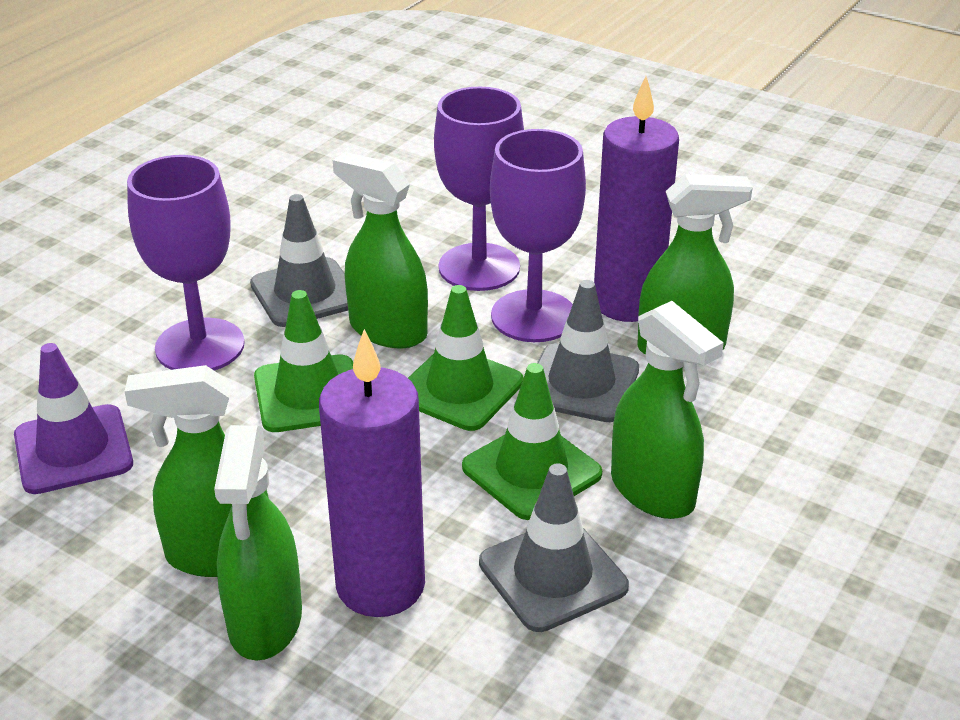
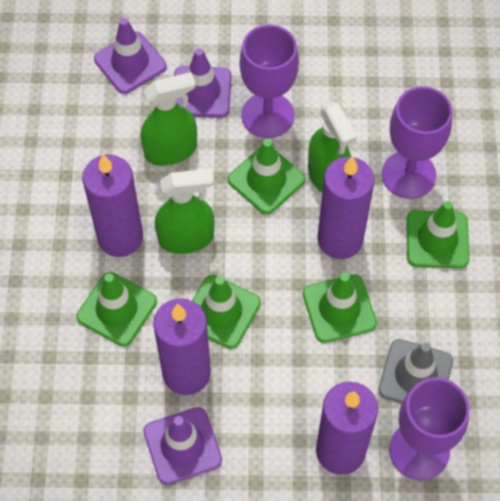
green spray bottle: 5 -> 3
green traffic cone: 3 -> 5
grey traffic cone: 3 -> 1
purple candle: 2 -> 4
purple traffic cone: 1 -> 3

